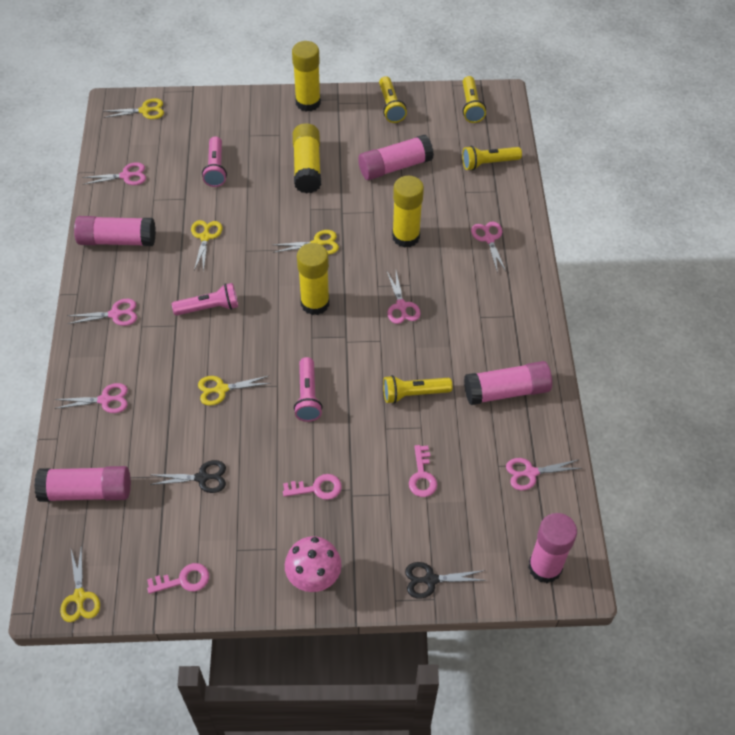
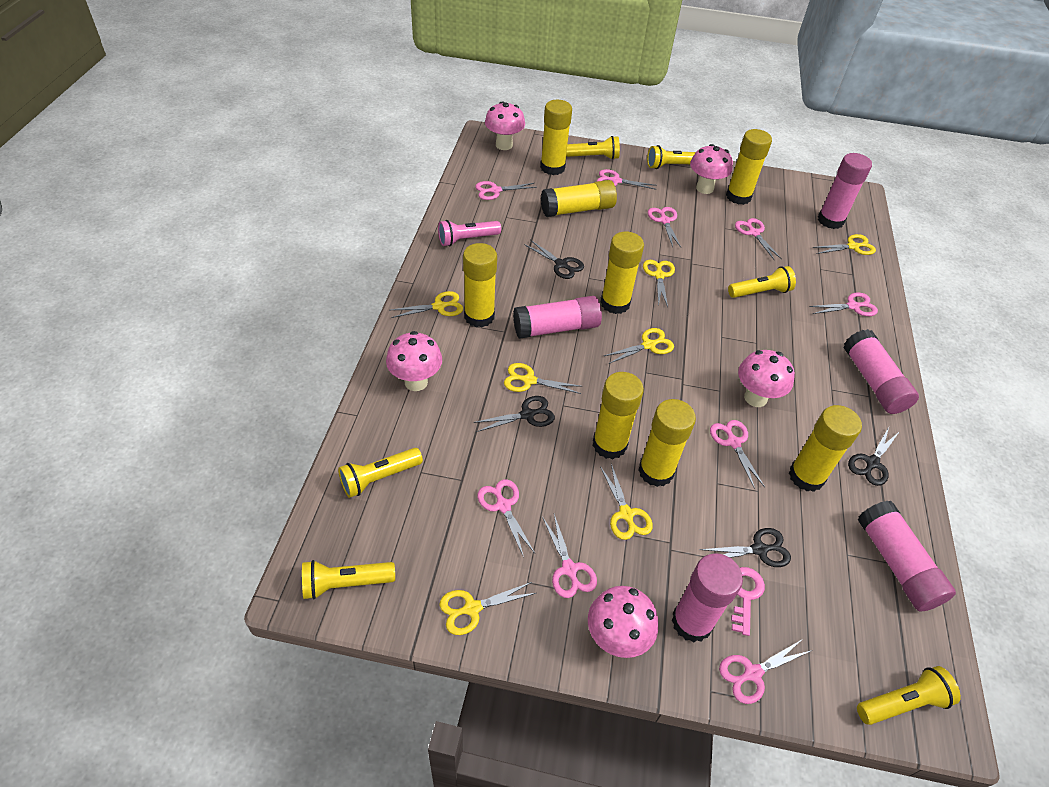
black scissors: 2 -> 4
pink flashlight: 3 -> 1
pink key: 3 -> 1
pink mushroom: 1 -> 5
pink scissors: 6 -> 9
yellow flashlight: 4 -> 6
yellow glue stick: 4 -> 8
yellow scissors: 5 -> 7

